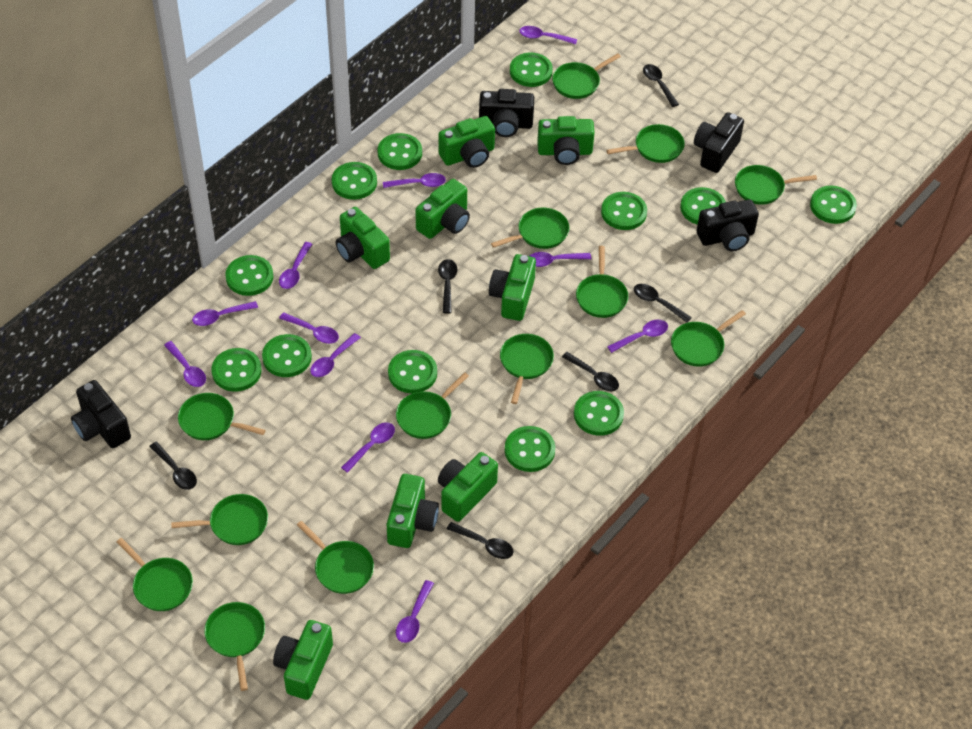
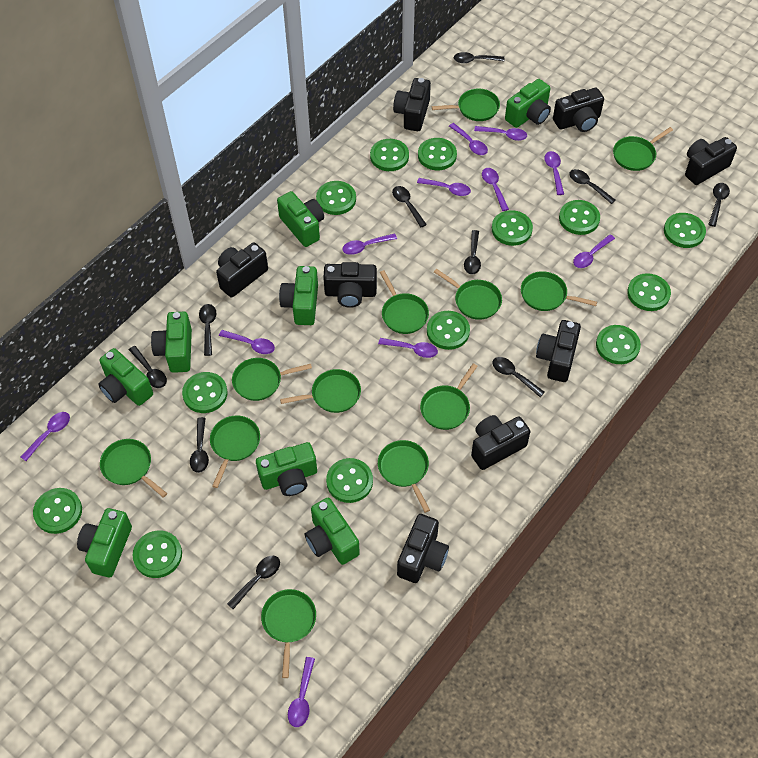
black camera: 4 -> 8
black spoon: 6 -> 10
green button: 12 -> 13
green pan: 13 -> 12

